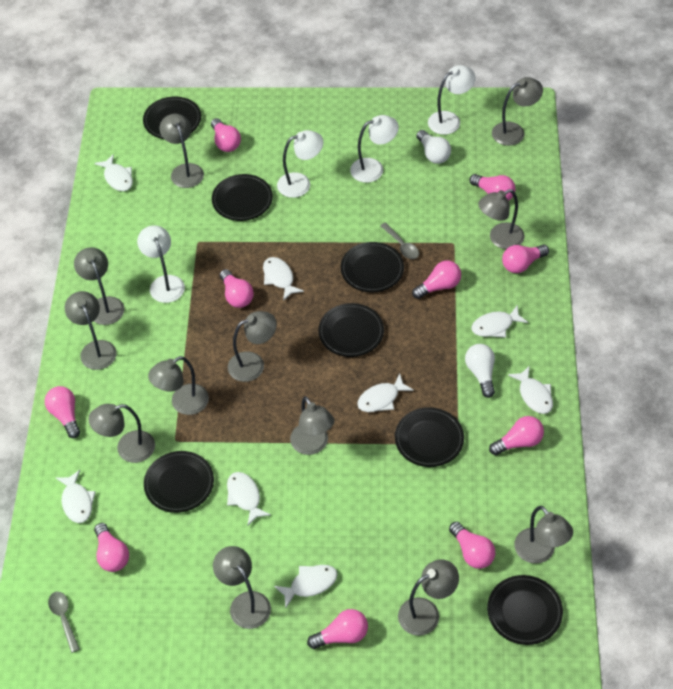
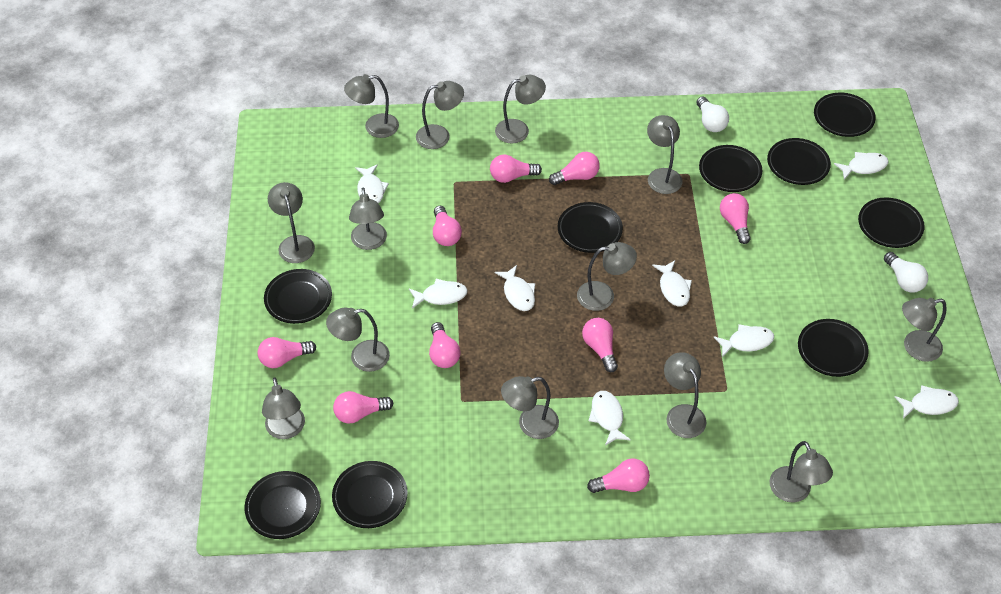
black plate: 7 -> 9
grey lamp: 12 -> 13
grey spoon: 2 -> 0
pink light bulb: 10 -> 9
white lamp: 4 -> 0

